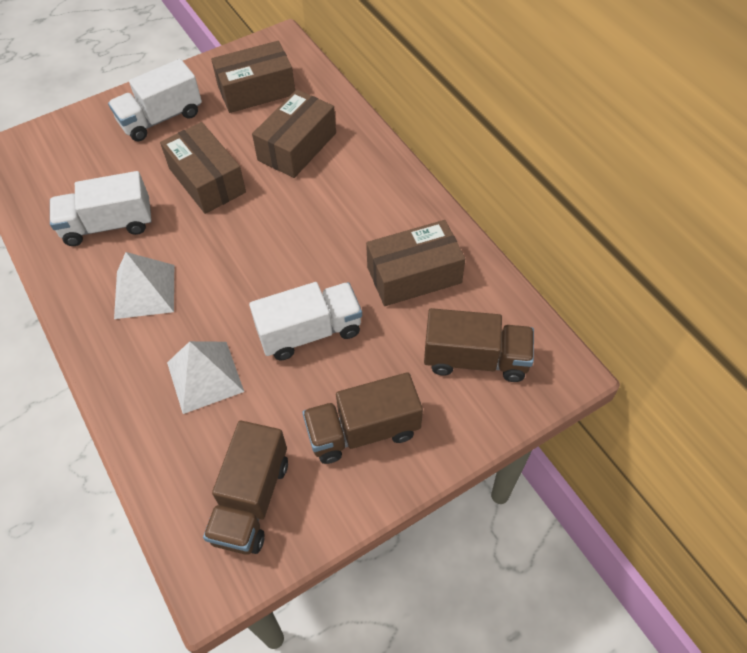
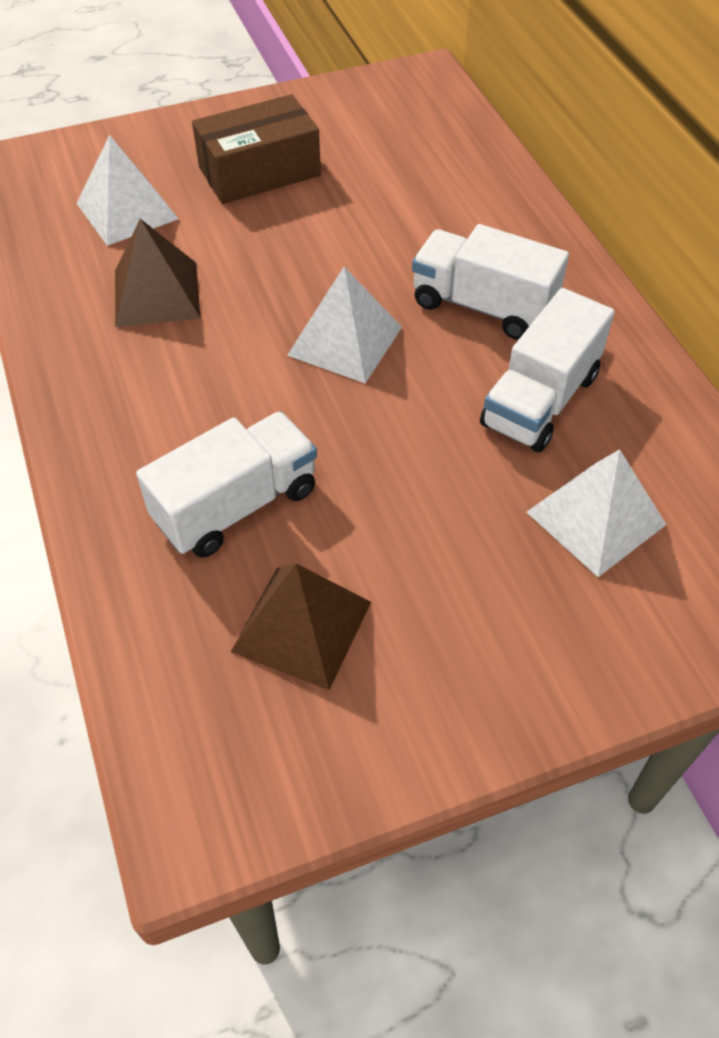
brown box: 4 -> 1
brown pyramid: 0 -> 2
brown truck: 3 -> 0
white pyramid: 2 -> 3

